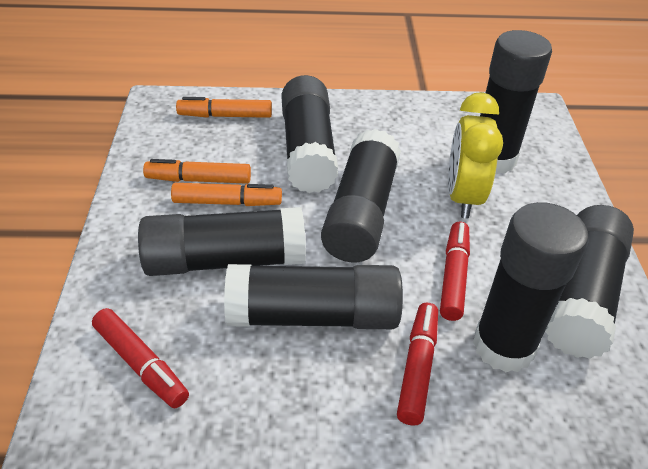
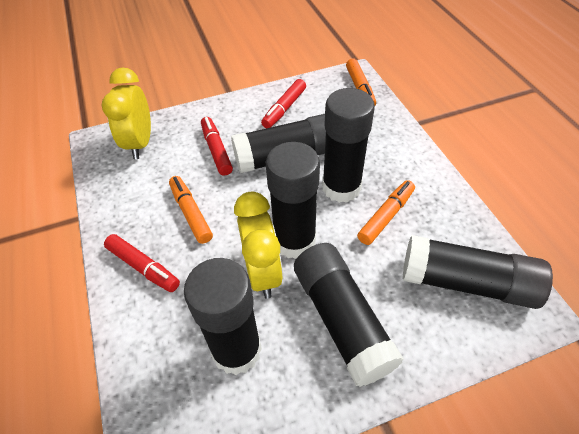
black glue stick: 7 -> 6
yellow clock: 1 -> 2

